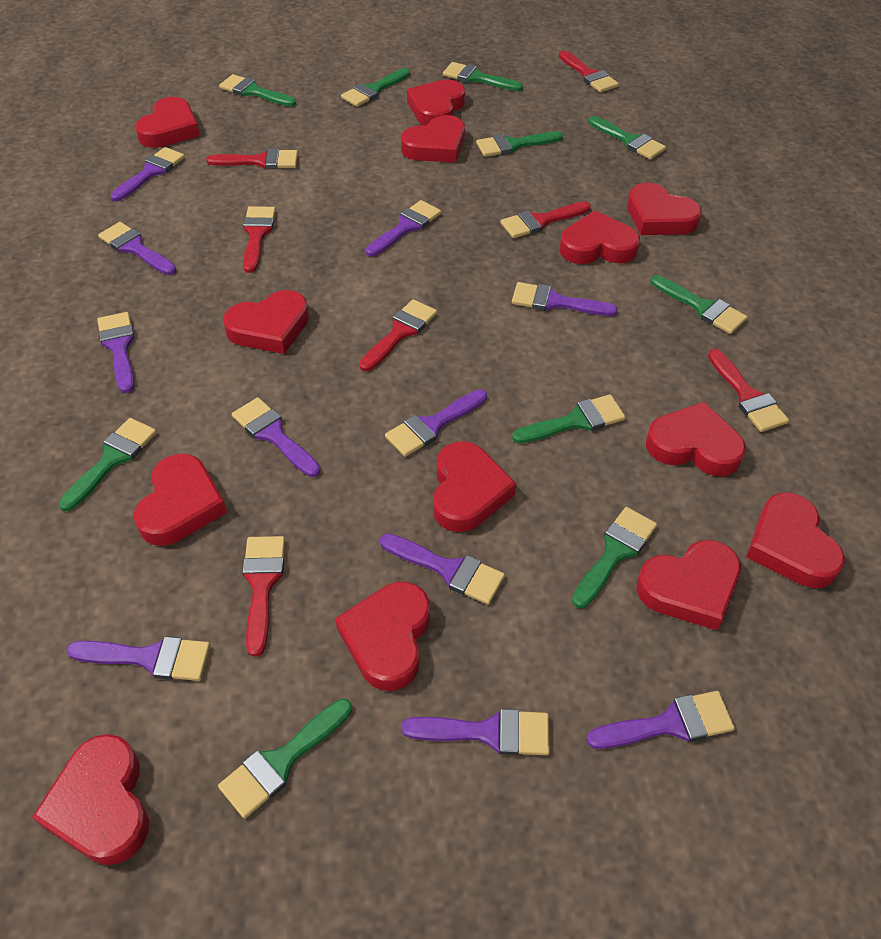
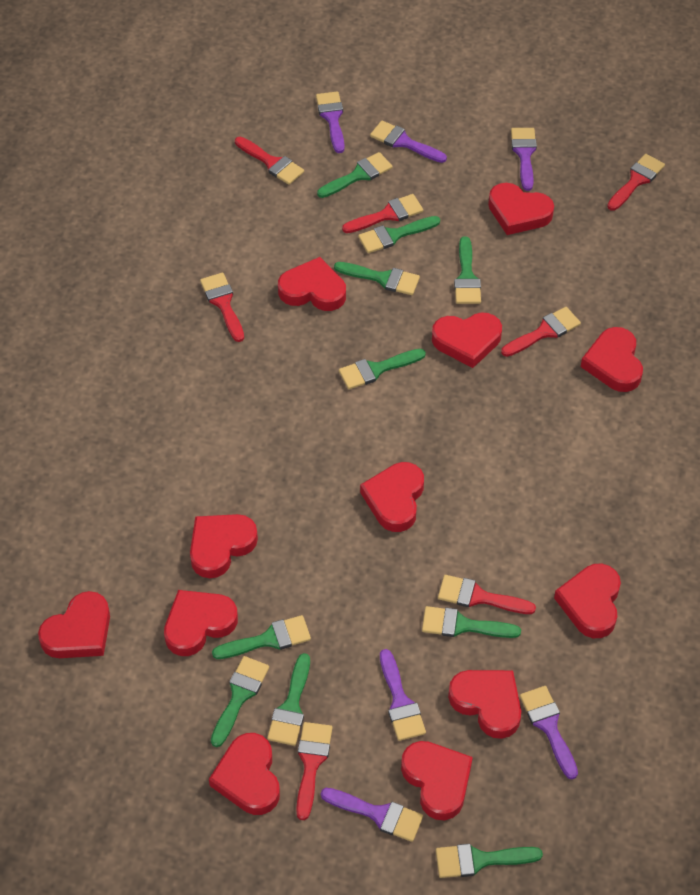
purple brush: 11 -> 6
red heart: 13 -> 12

